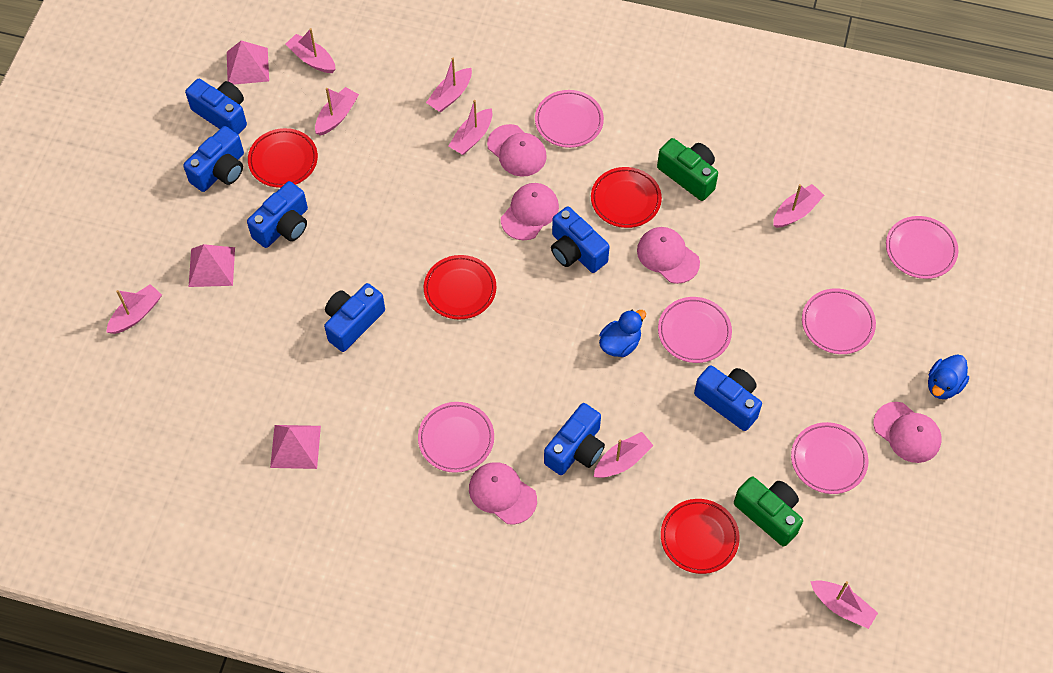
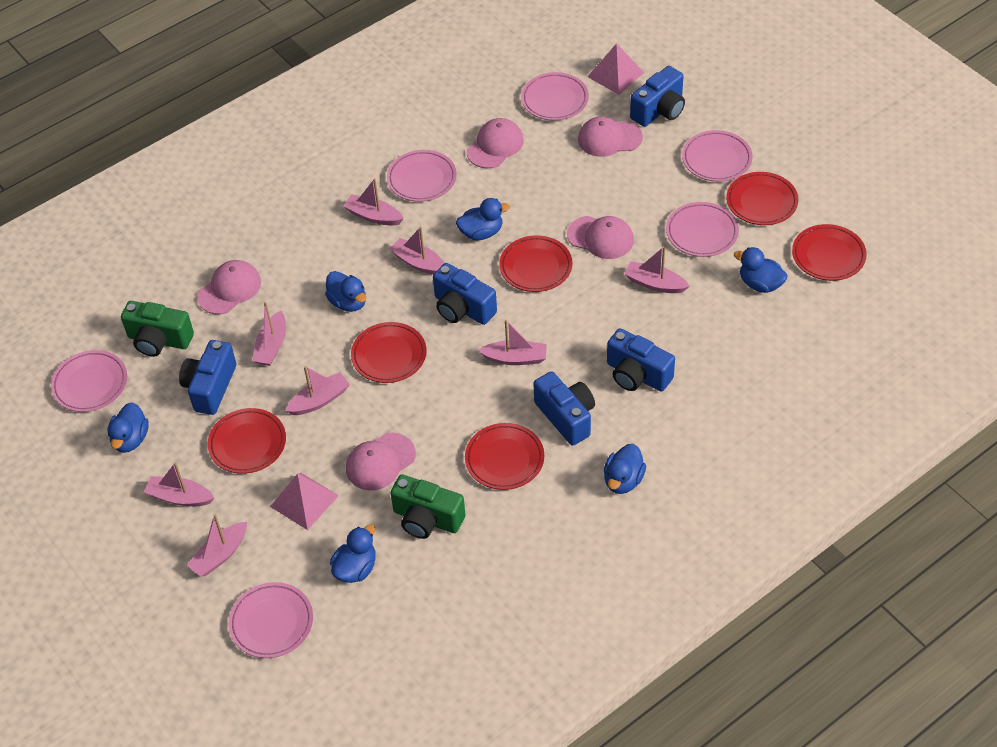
blue camera: 7 -> 5
blue duck: 2 -> 6
pink pyramid: 3 -> 2
red plate: 4 -> 6

